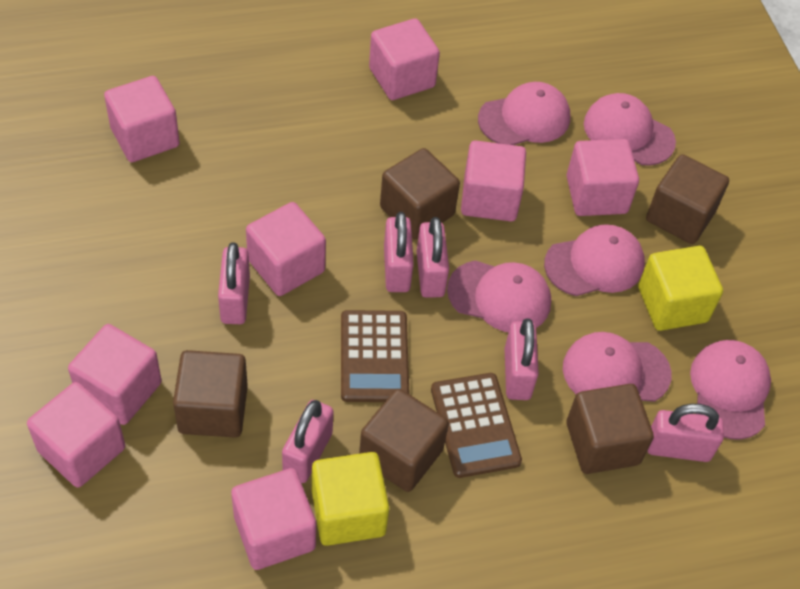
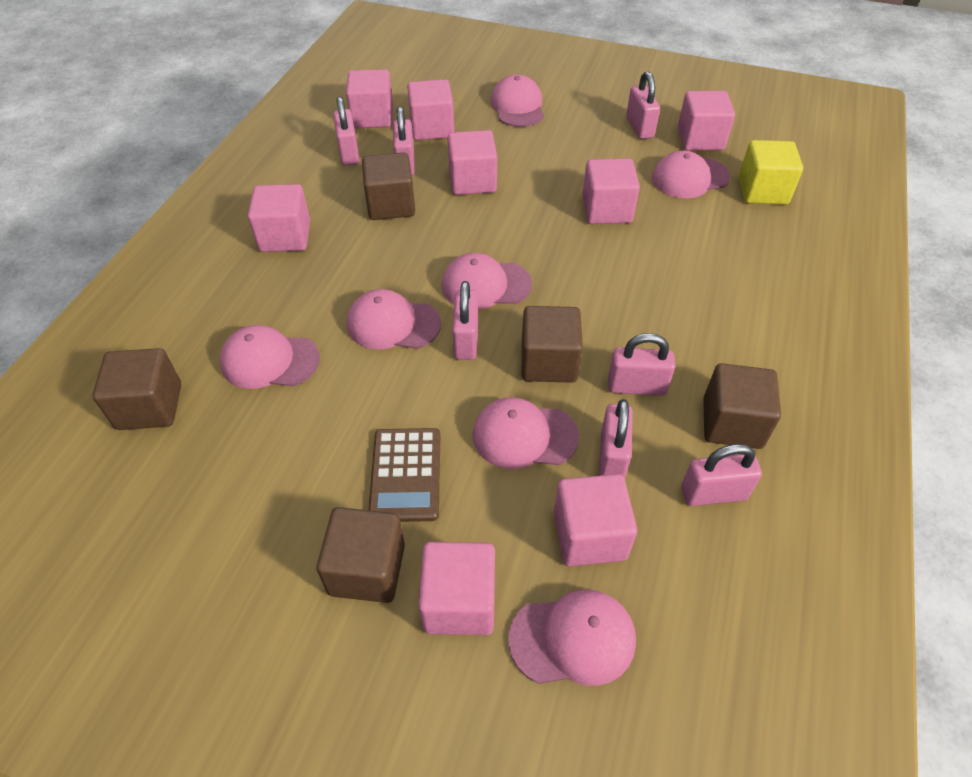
brown calculator: 2 -> 1
pink cap: 6 -> 7
pink padlock: 6 -> 7
yellow cube: 2 -> 1

